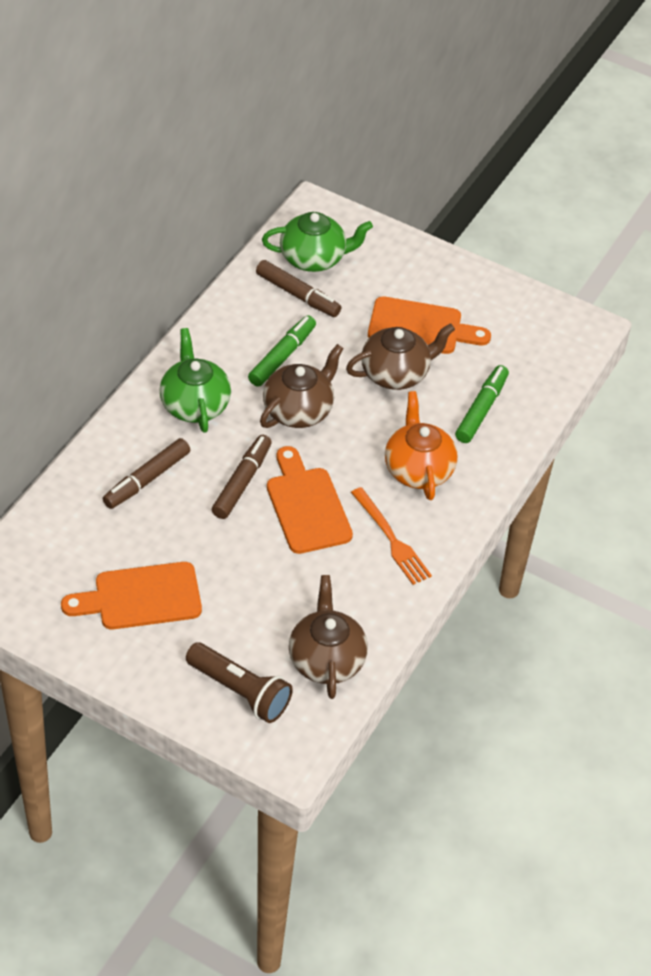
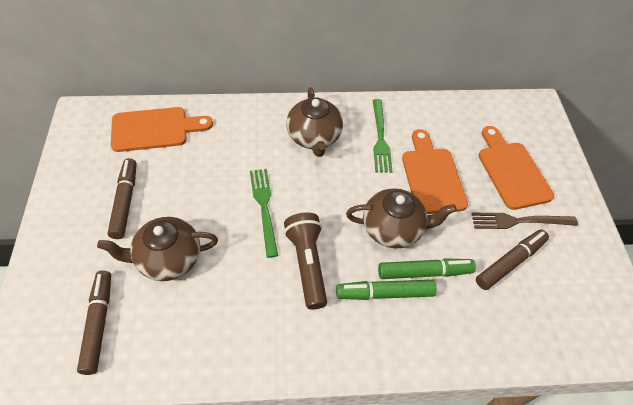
brown fork: 0 -> 1
green fork: 0 -> 2
green teapot: 2 -> 0
orange fork: 1 -> 0
orange teapot: 1 -> 0

